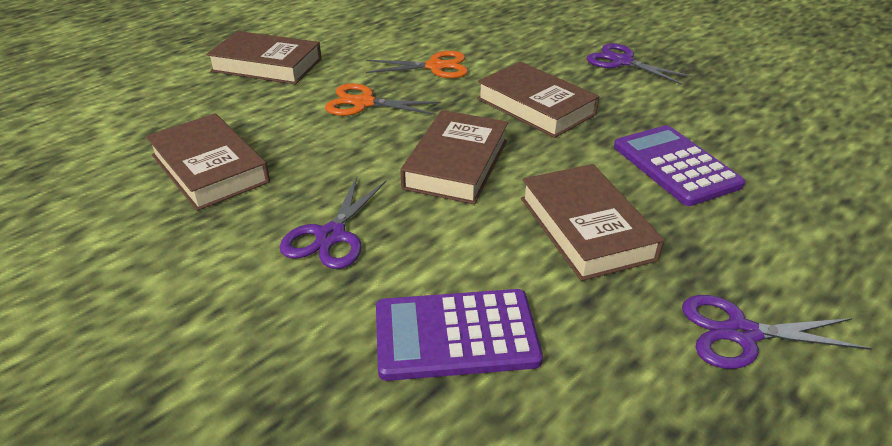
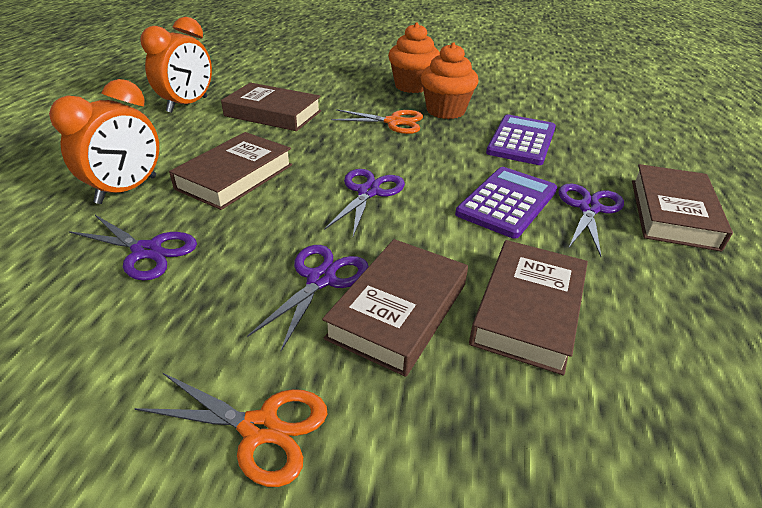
orange clock: 0 -> 2
orange cupcake: 0 -> 2
purple scissors: 3 -> 4

